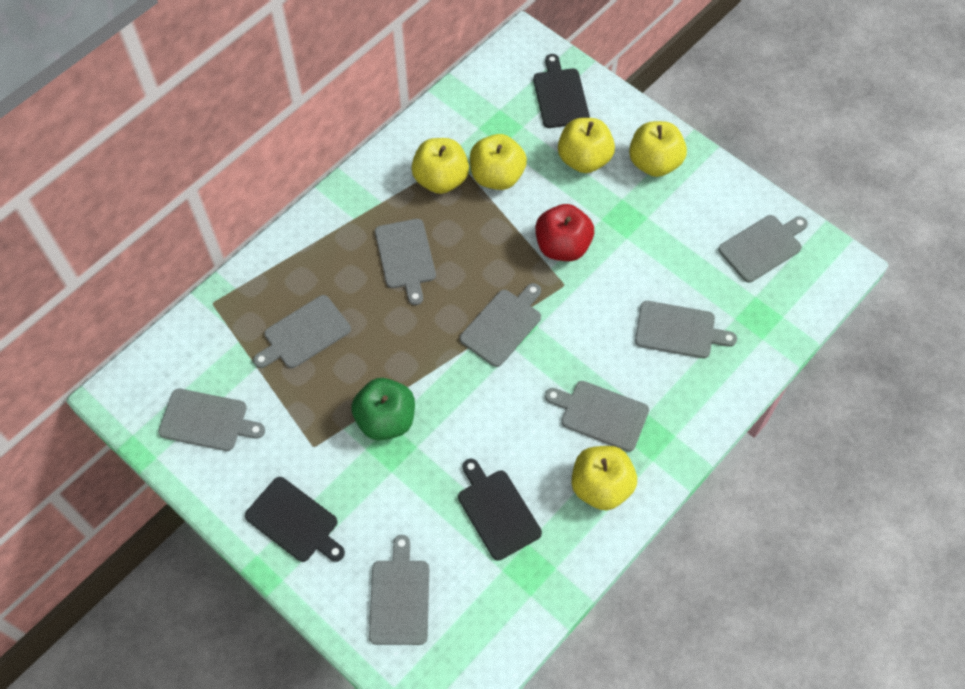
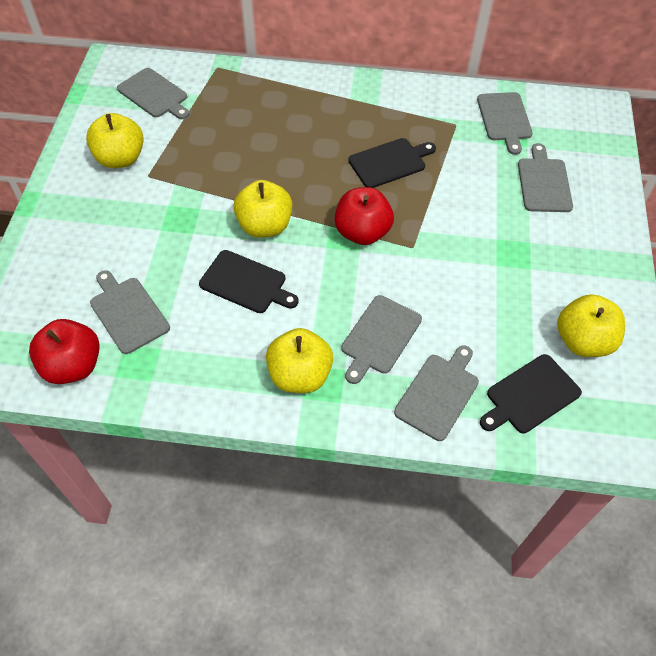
green apple: 1 -> 0
grey cutting board: 8 -> 6
red apple: 1 -> 2
yellow apple: 5 -> 4

